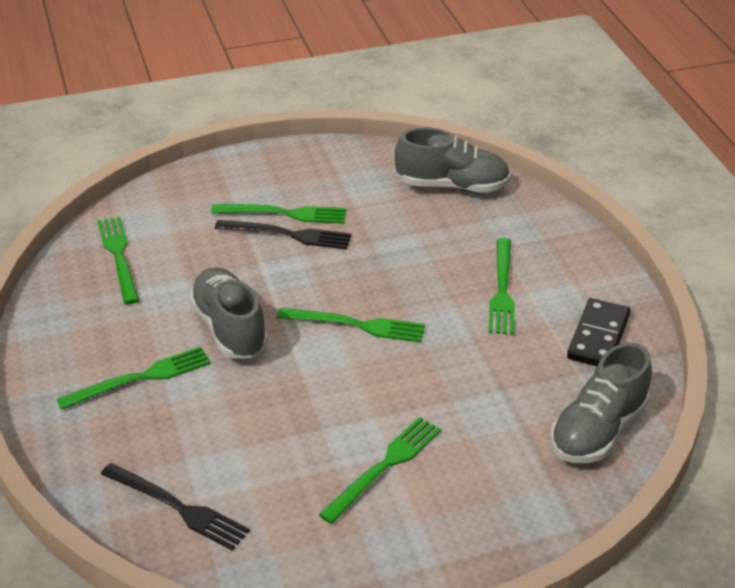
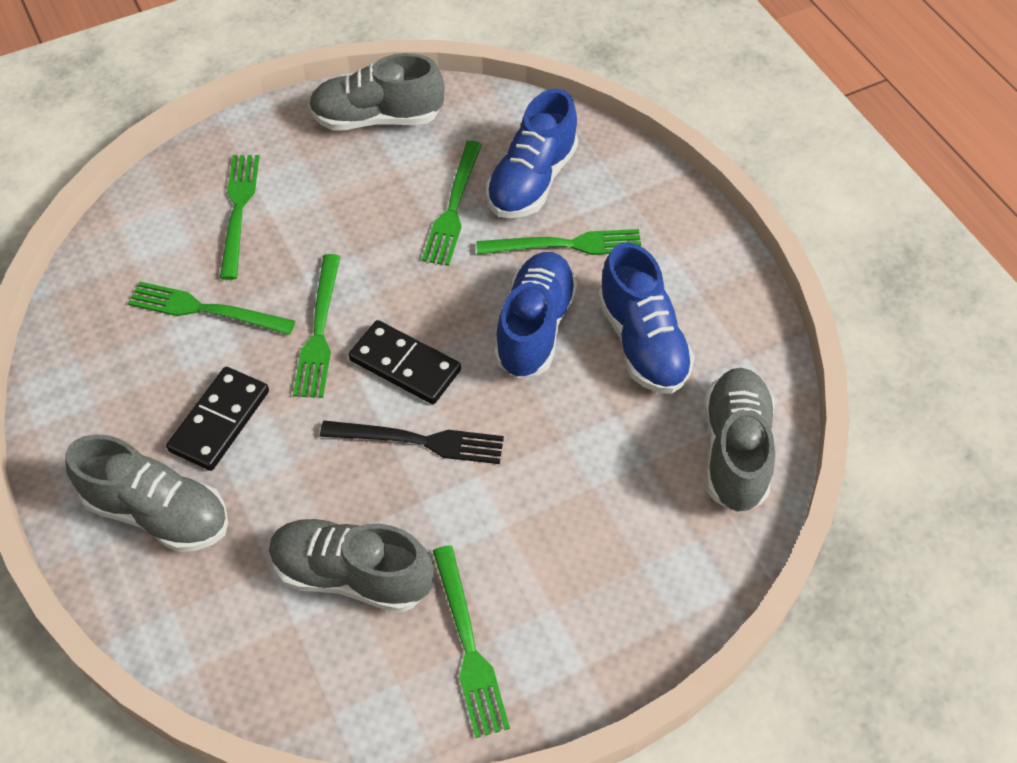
black domino: 1 -> 2
black fork: 2 -> 1
blue shoe: 0 -> 3
grey shoe: 3 -> 4

